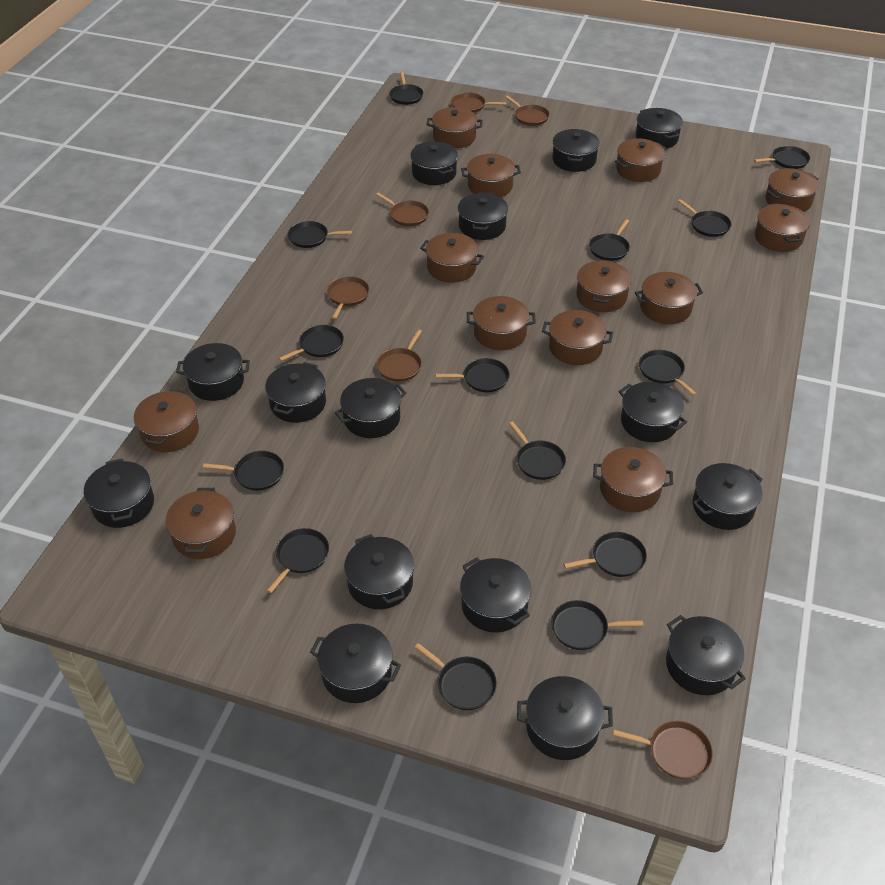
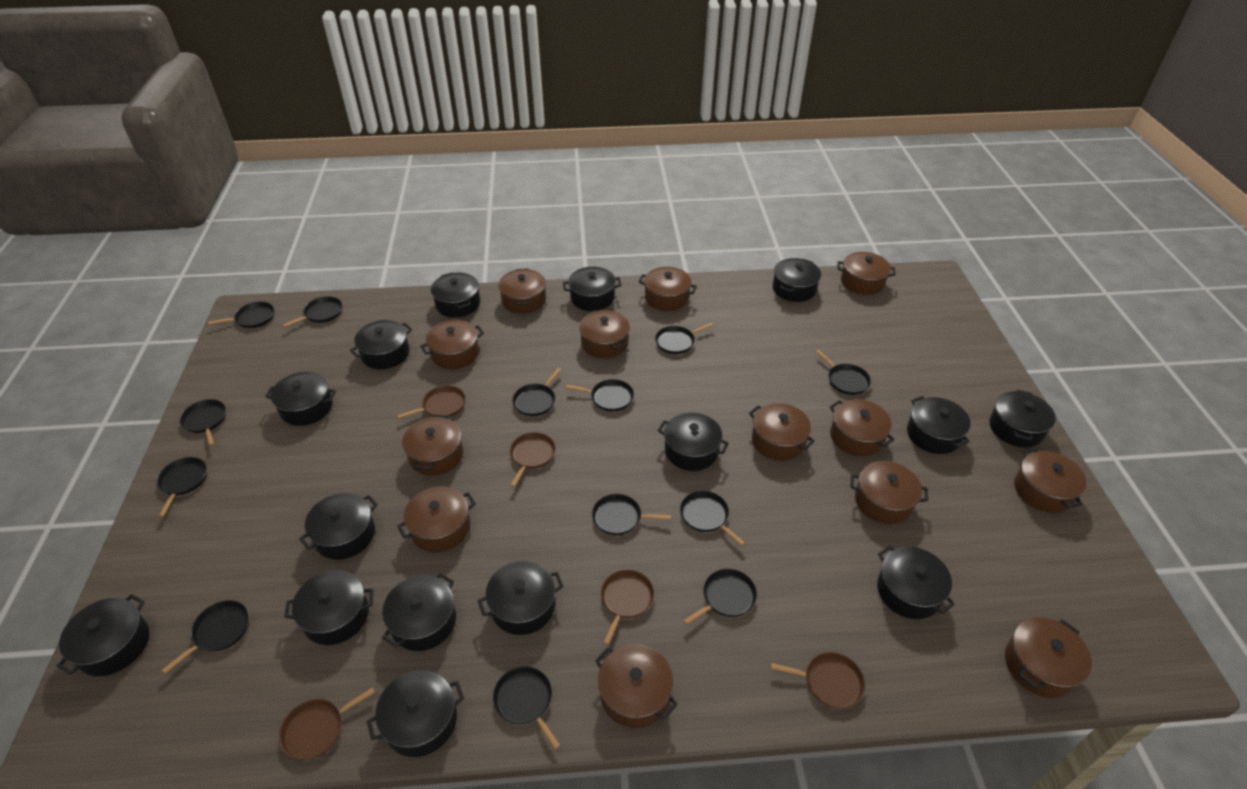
black pan: 14 -> 13
brown pan: 6 -> 5

